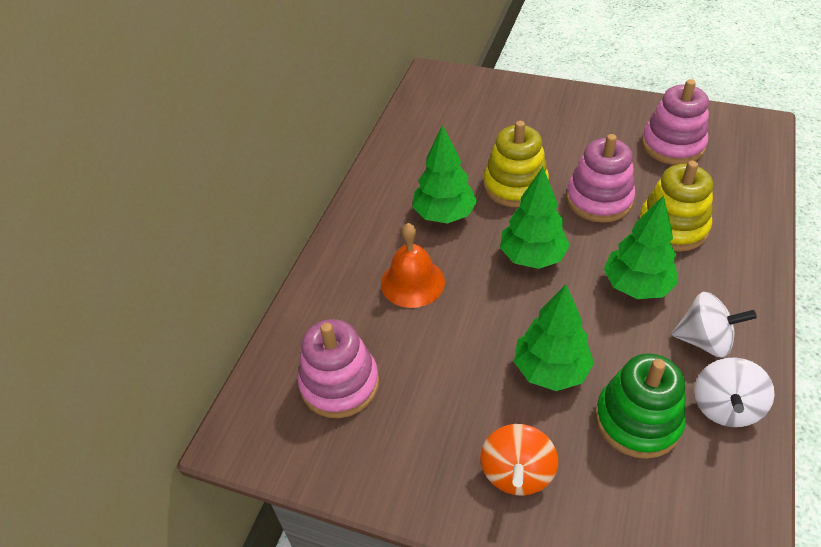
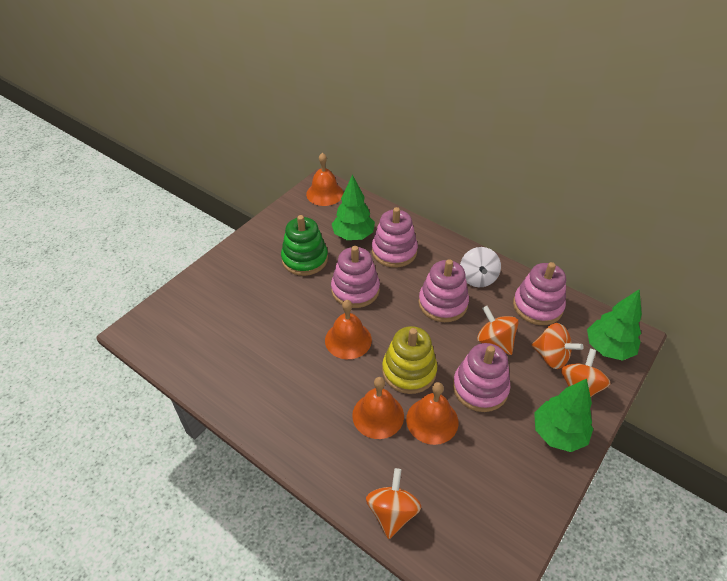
green tree: 4 -> 3
orange bell: 1 -> 4
orange spinning top: 1 -> 4
pink stacking toy: 3 -> 5
white spinning top: 2 -> 1
yellow stacking toy: 2 -> 1

